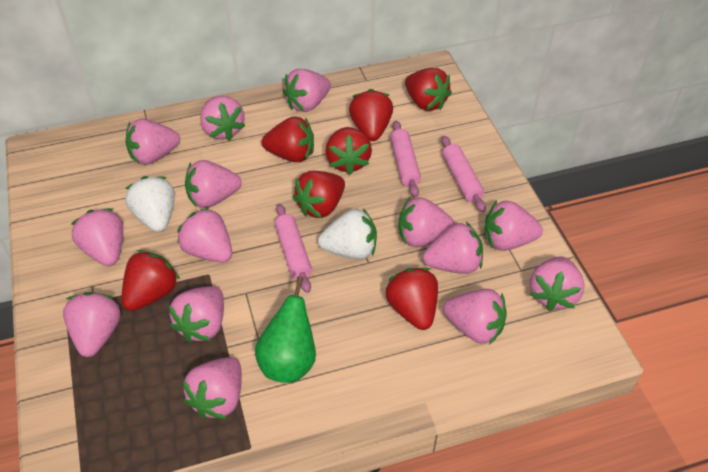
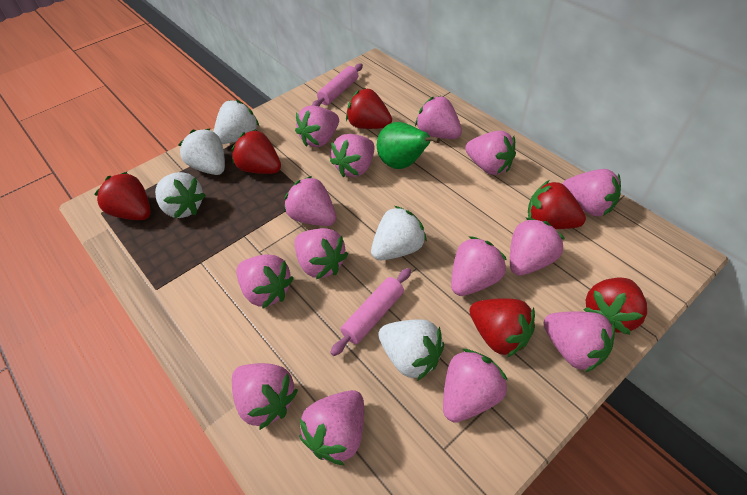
pink rolling pin: 3 -> 2
red strawberry: 7 -> 6
white strawberry: 2 -> 5

